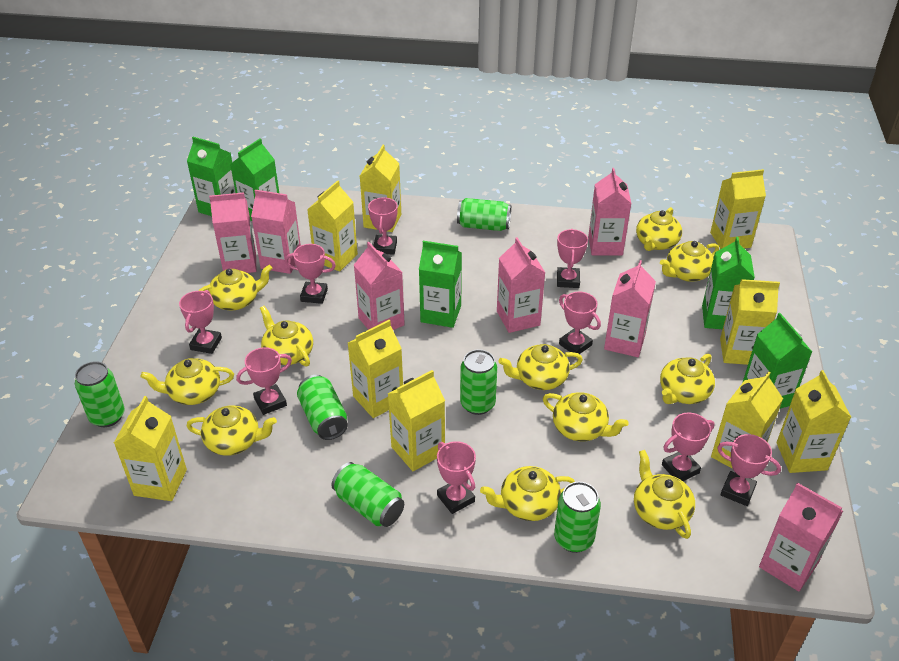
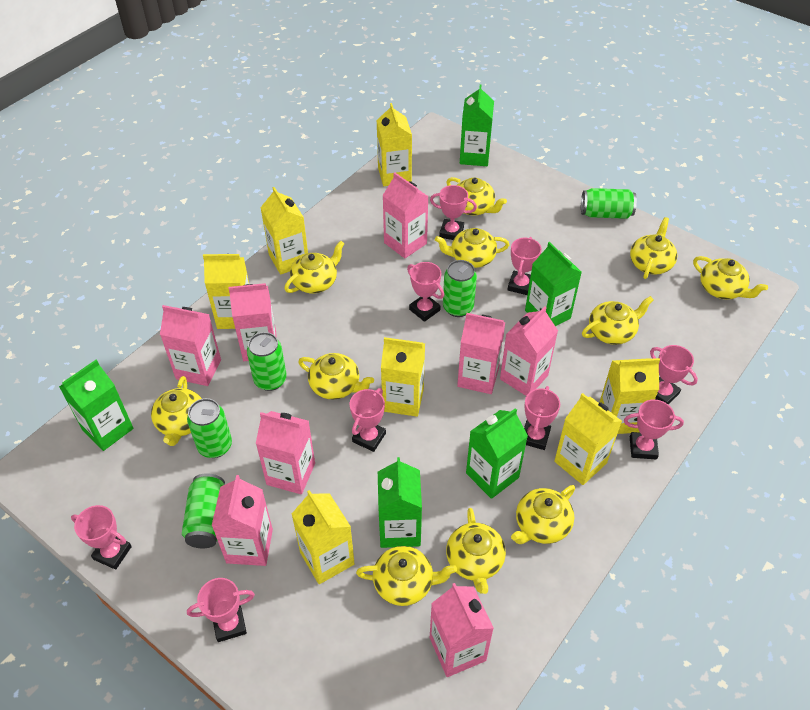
green can: 6 -> 5
pink carton: 7 -> 8
yellow carton: 9 -> 7

